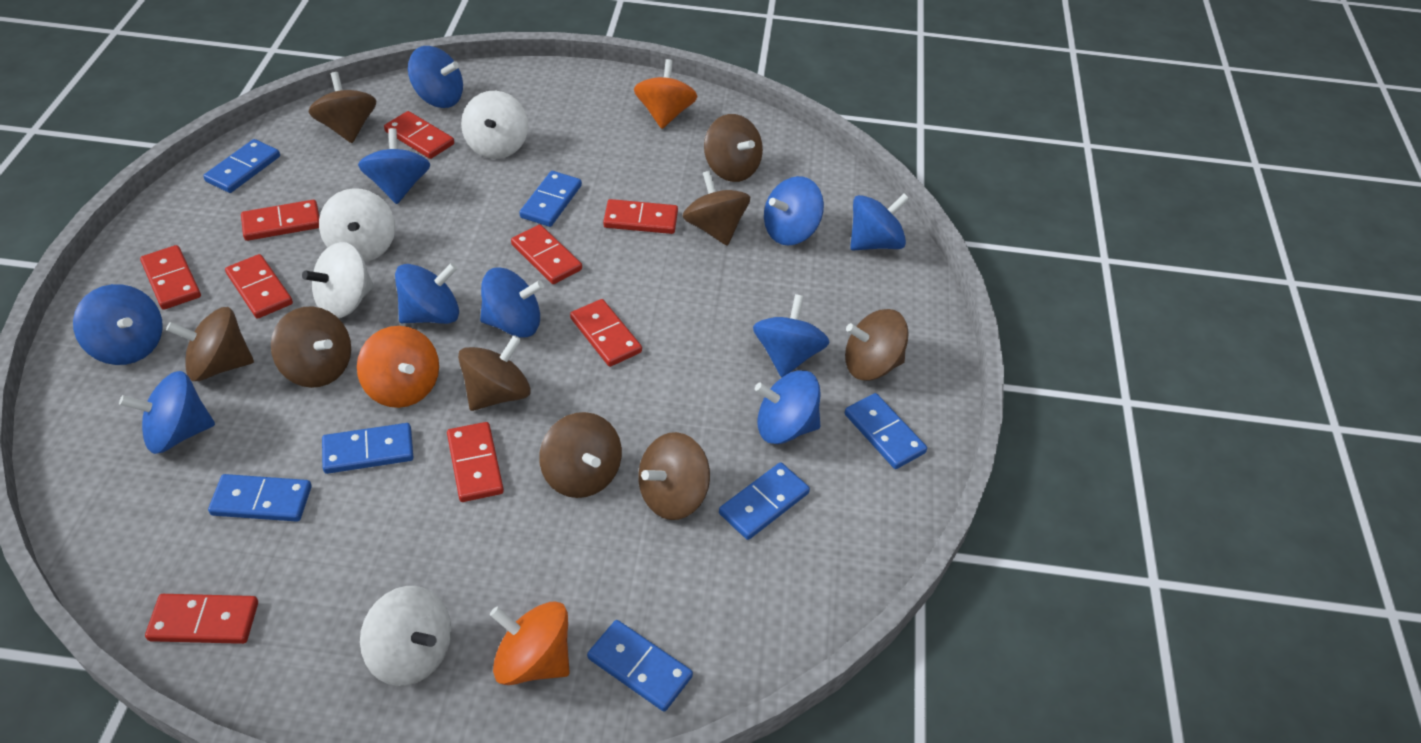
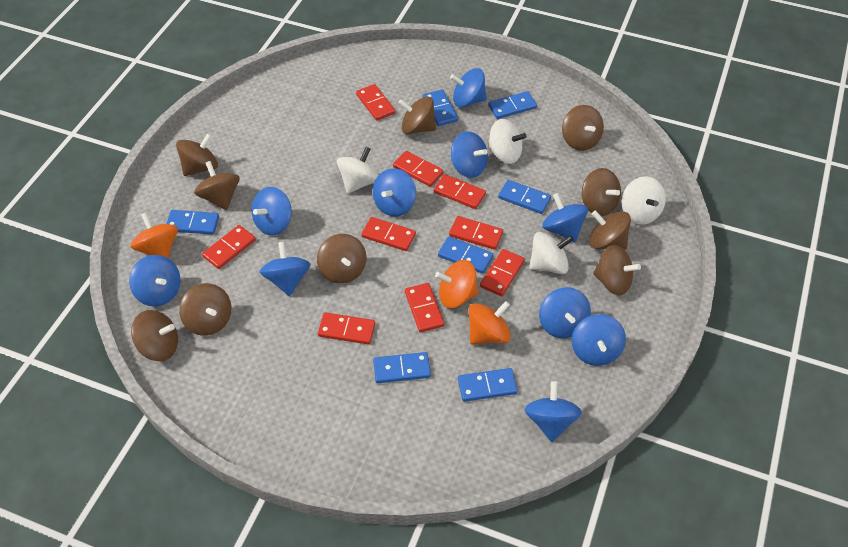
brown spinning top: 9 -> 10

